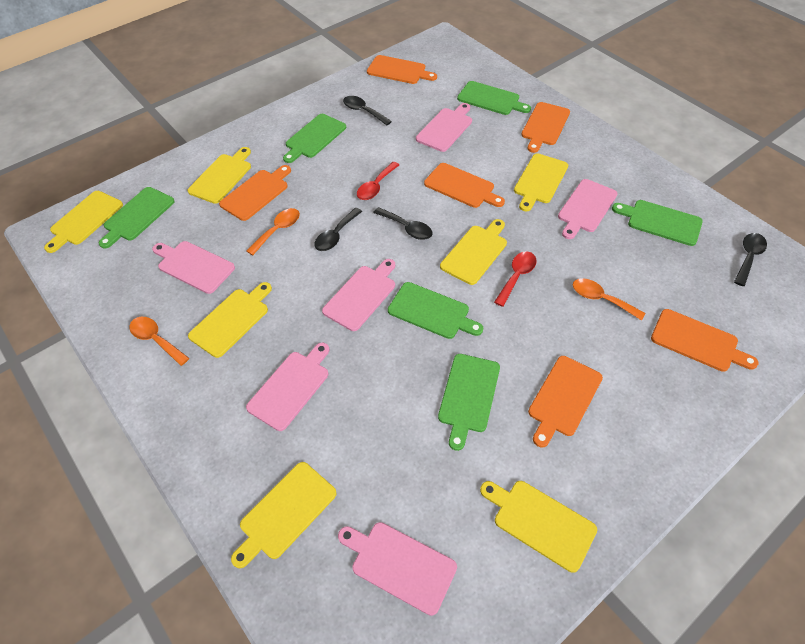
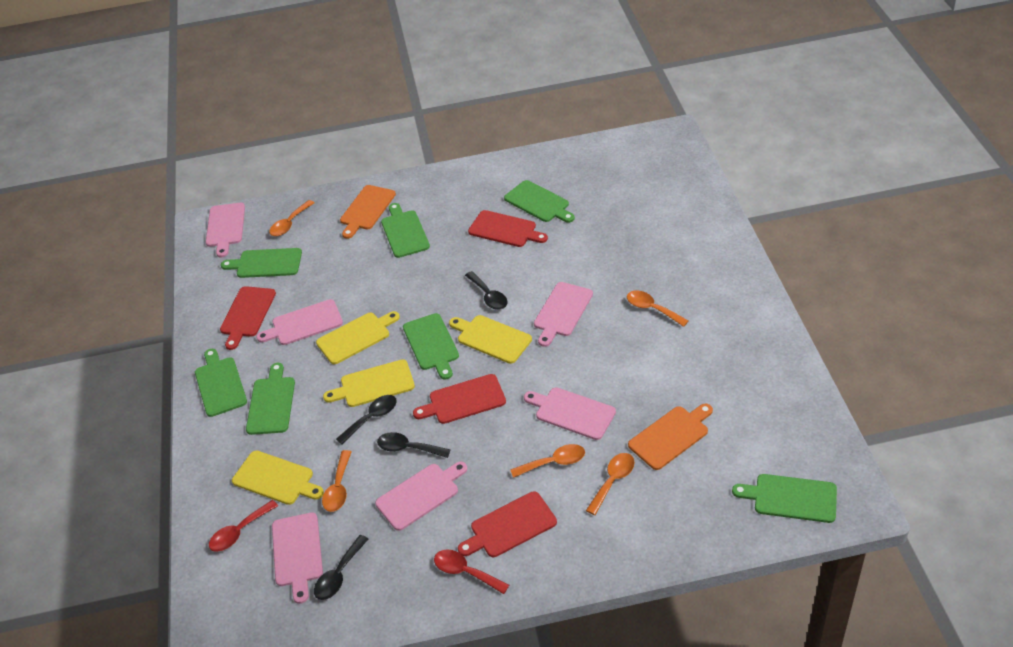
green cutting board: 6 -> 7
orange cutting board: 6 -> 2
orange spoon: 3 -> 5
red cutting board: 0 -> 4
yellow cutting board: 7 -> 4

